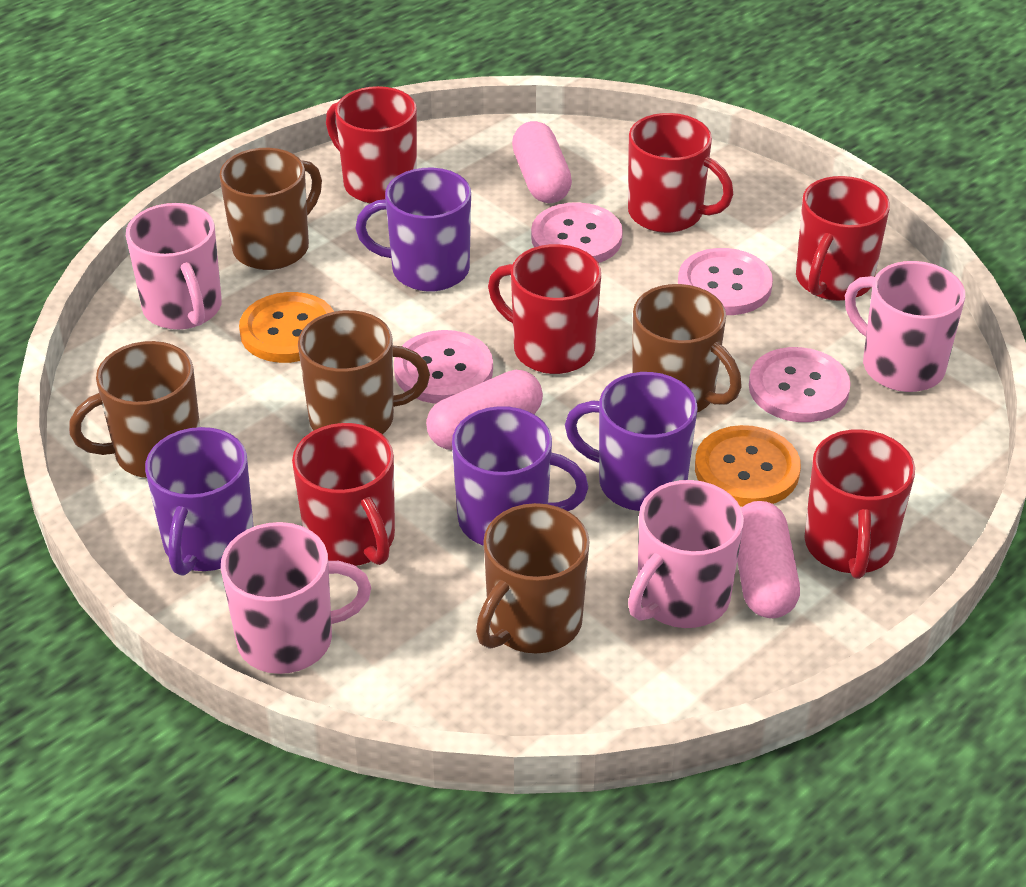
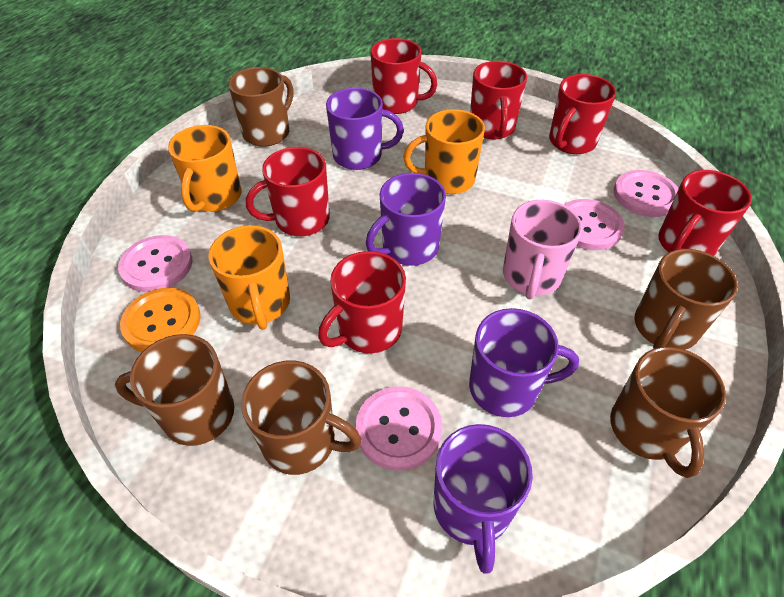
orange button: 2 -> 1
orange mug: 0 -> 3
pink capsule: 3 -> 0
pink mug: 4 -> 1

